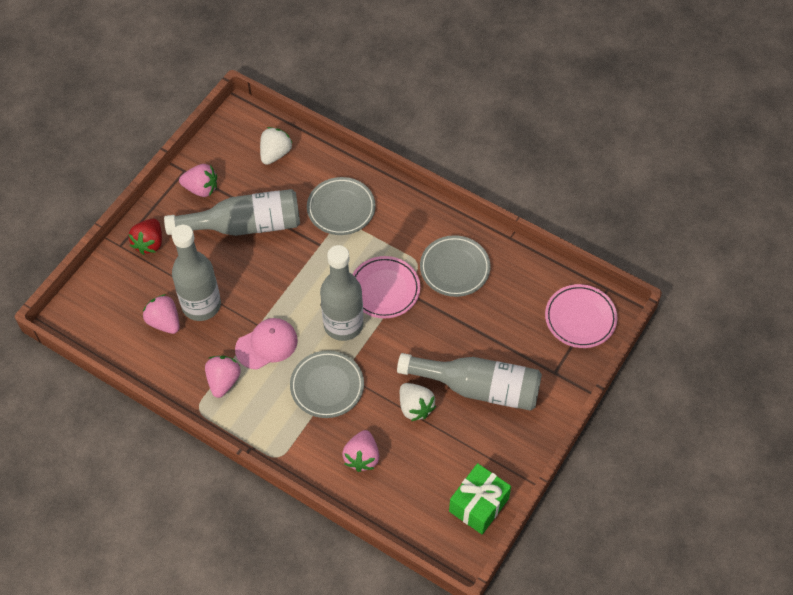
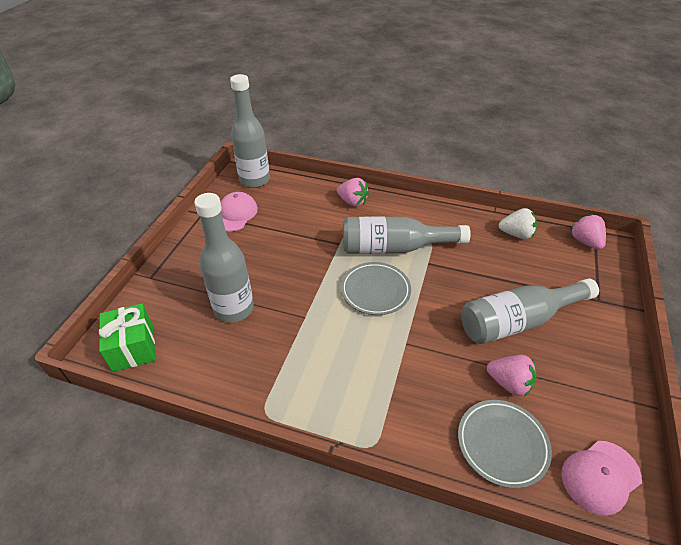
grey plate: 3 -> 2
pink cap: 1 -> 2
pink plate: 2 -> 0
pink strawberry: 4 -> 3
red strawberry: 1 -> 0
white strawberry: 2 -> 1

